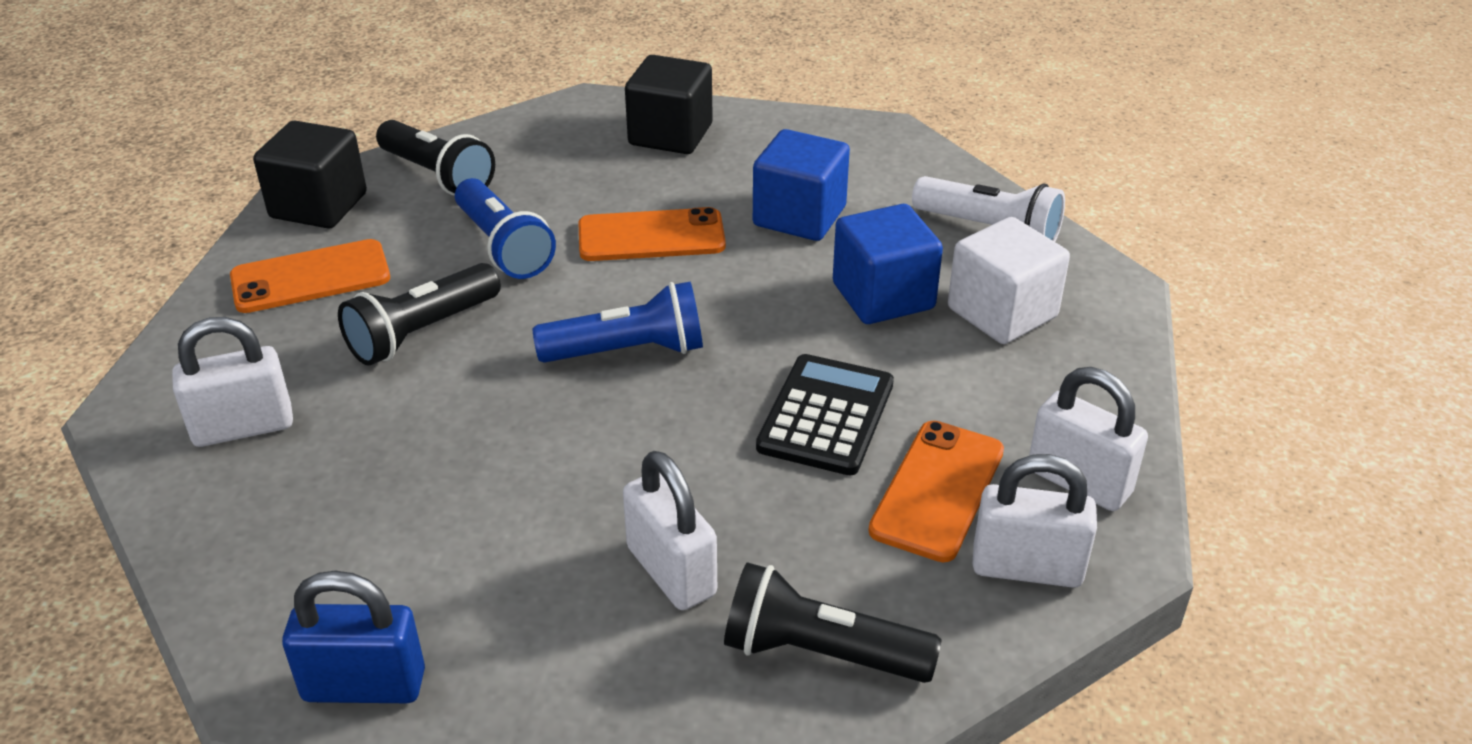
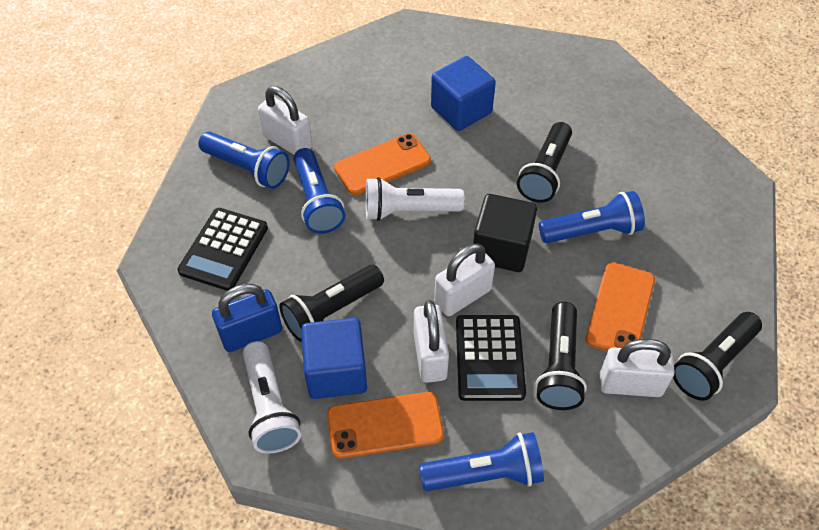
black calculator: 1 -> 2
black cube: 2 -> 1
black flashlight: 3 -> 4
blue flashlight: 2 -> 4
white cube: 1 -> 0
white flashlight: 1 -> 2

